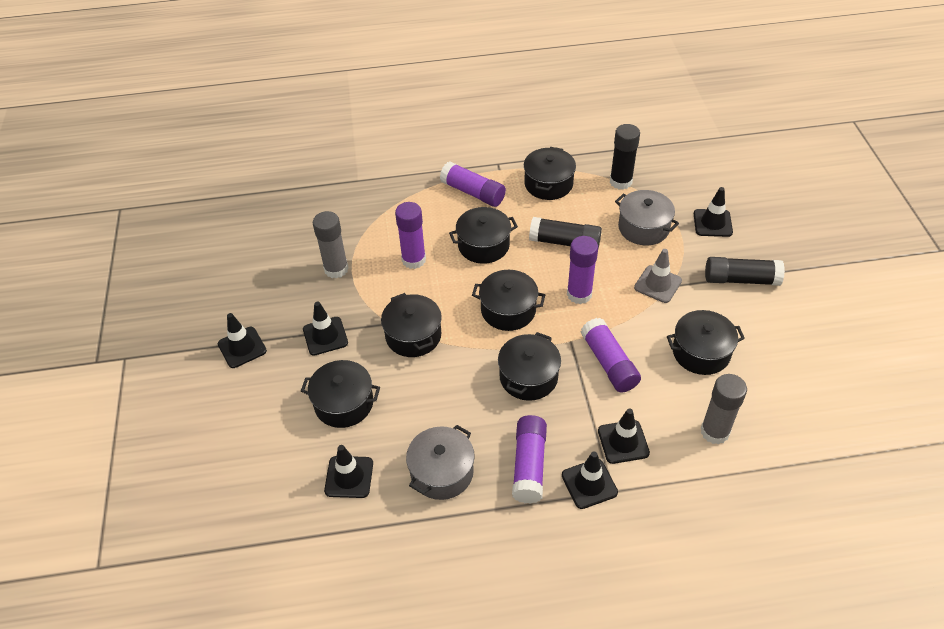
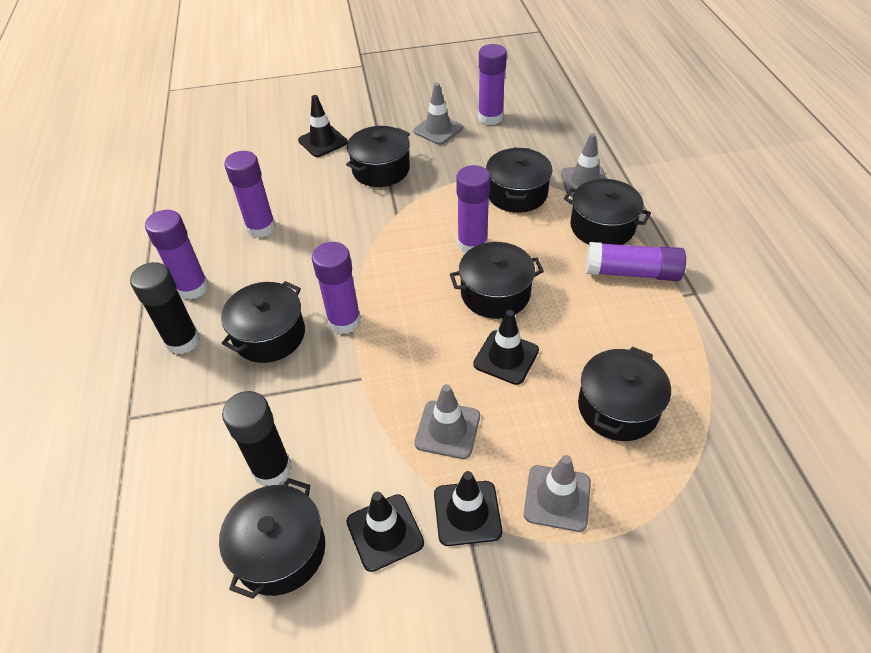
black glue stick: 3 -> 2
black traffic cone: 6 -> 4
grey glue stick: 2 -> 0
grey pot: 2 -> 0
grey traffic cone: 1 -> 4
purple glue stick: 5 -> 6

